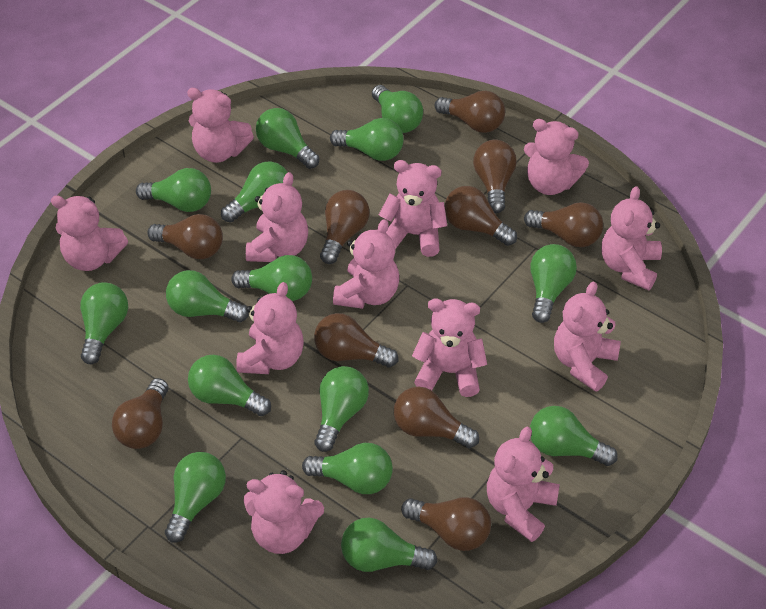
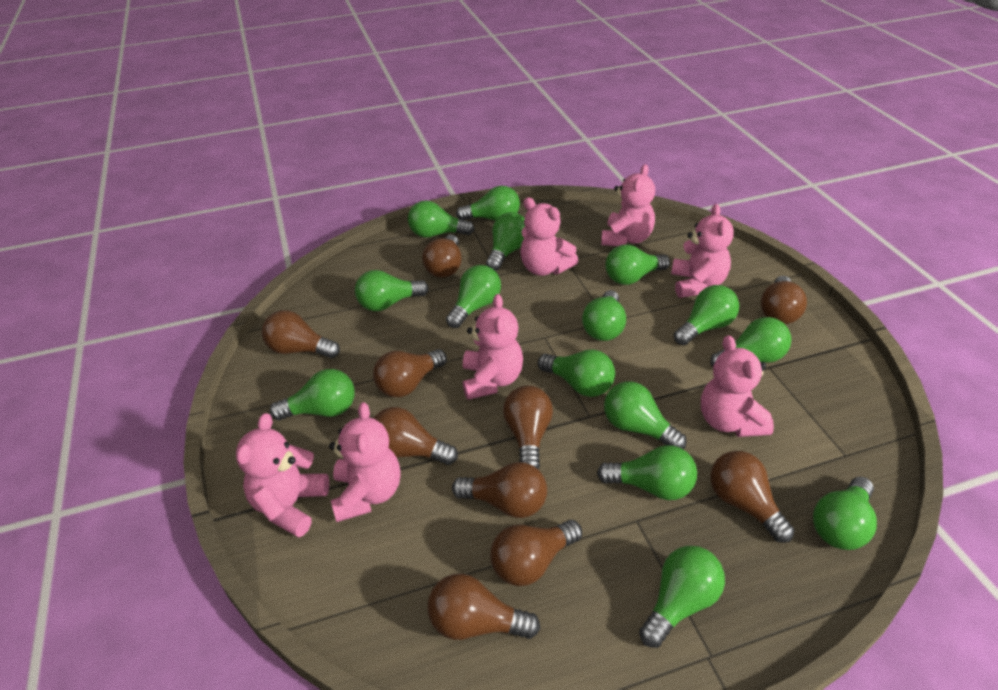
pink teddy bear: 12 -> 7

